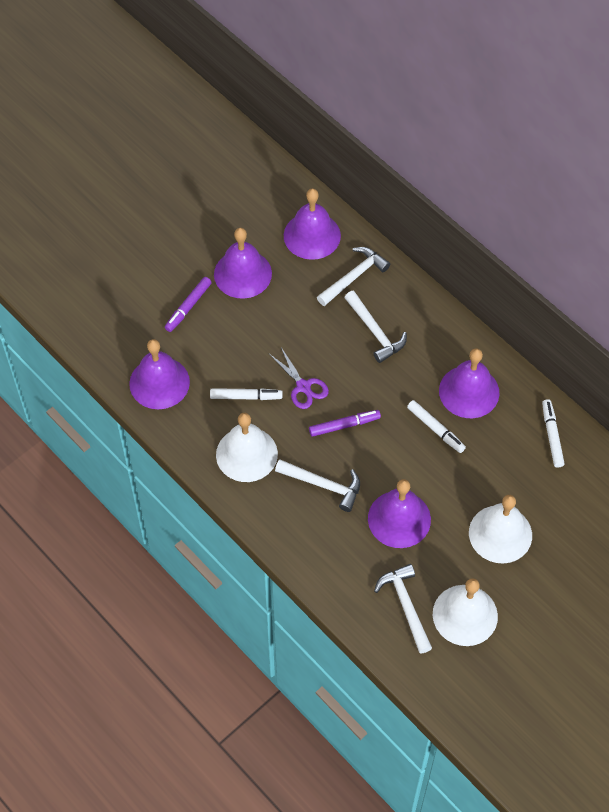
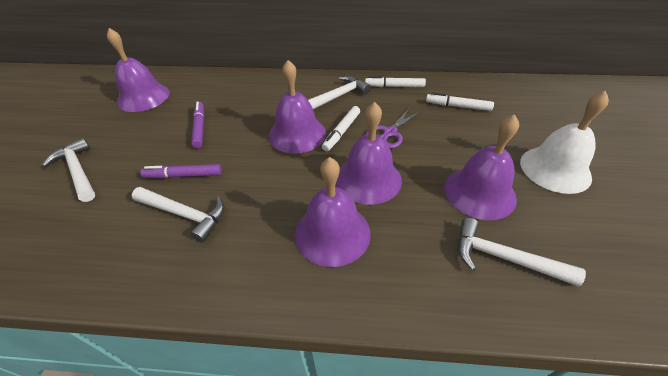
white bell: 3 -> 1

